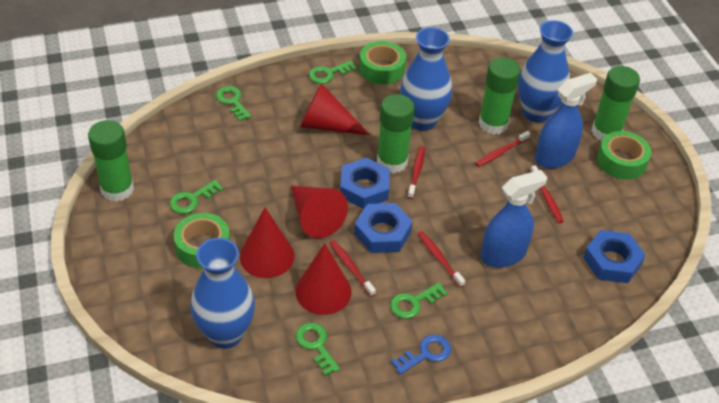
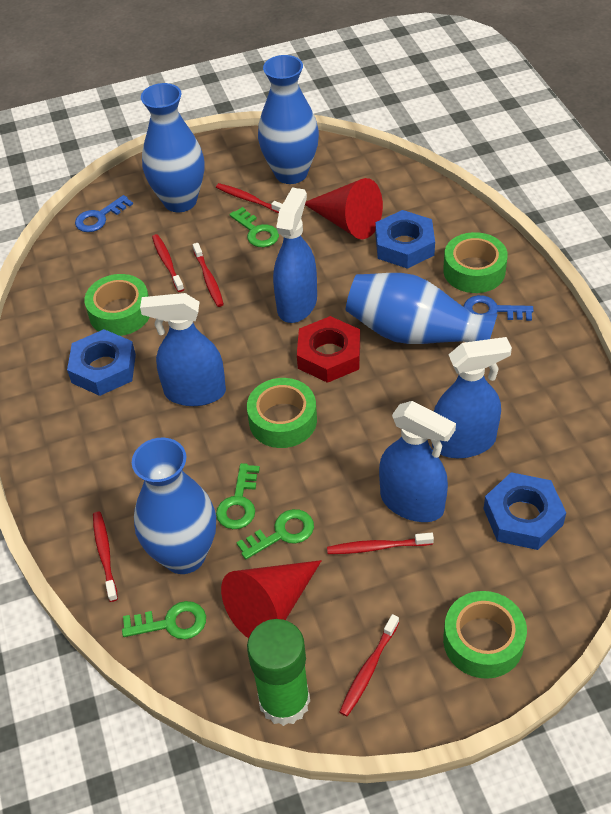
blue key: 1 -> 2
blue spray bottle: 2 -> 4
blue vase: 3 -> 4
green glue stick: 4 -> 1
green key: 5 -> 4
green tape: 3 -> 4
red cone: 4 -> 2
red nut: 0 -> 1
red toothbrush: 5 -> 6

